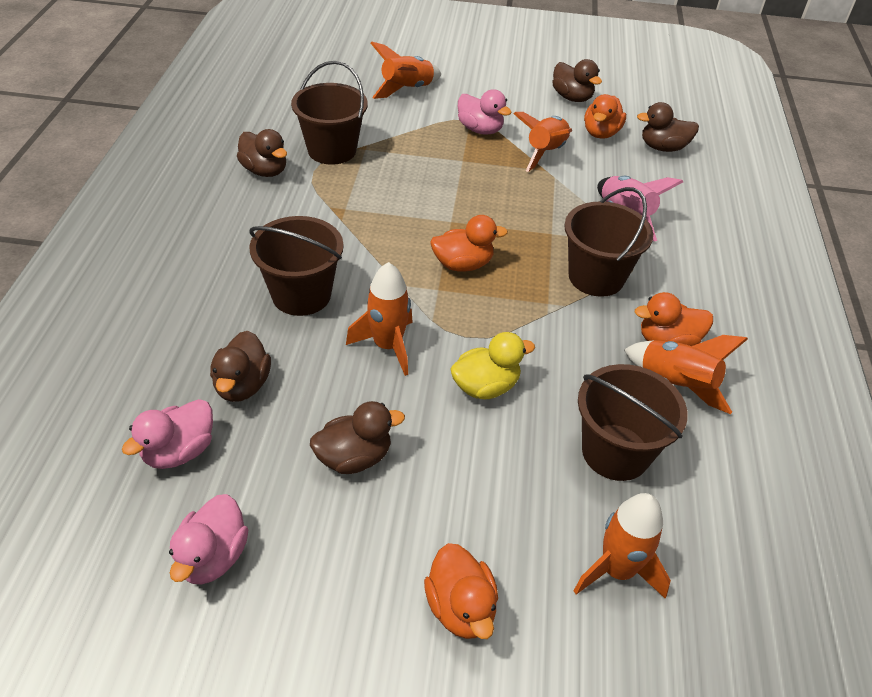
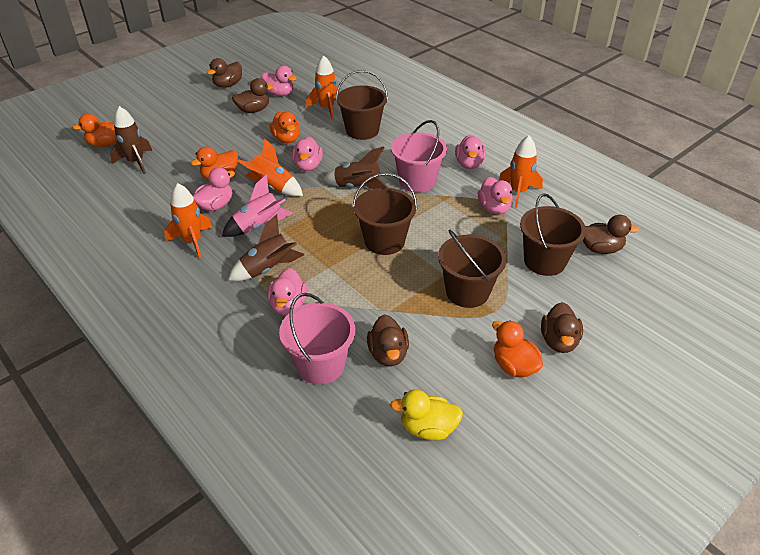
brown rocket: 0 -> 3
orange rocket: 5 -> 4
pink bucket: 0 -> 2
pink duck: 3 -> 6

